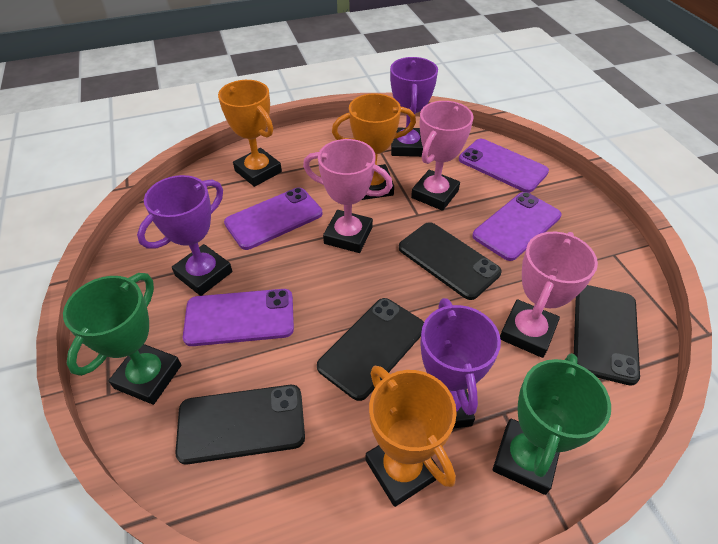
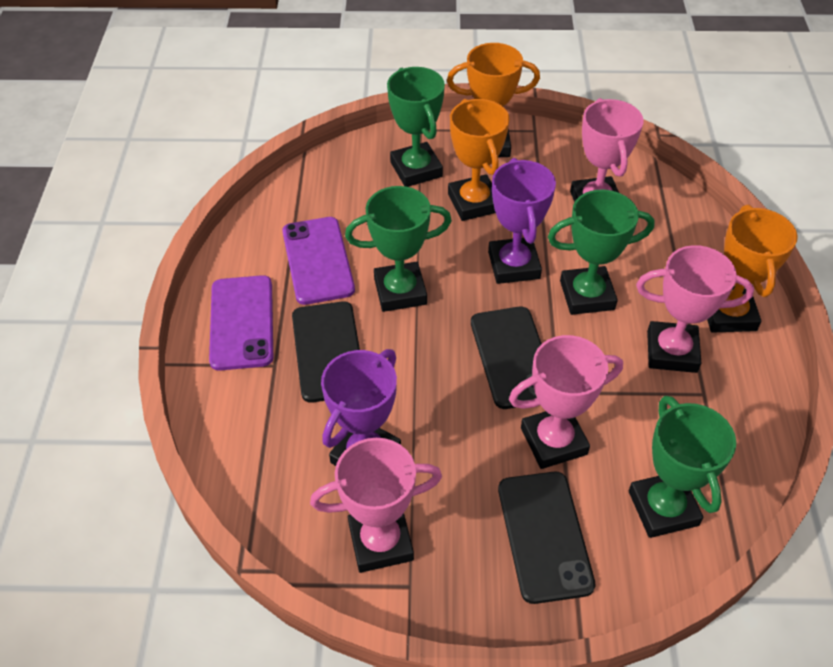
black phone: 4 -> 3
green trophy: 2 -> 4
pink trophy: 3 -> 4
purple phone: 4 -> 2
purple trophy: 3 -> 2

